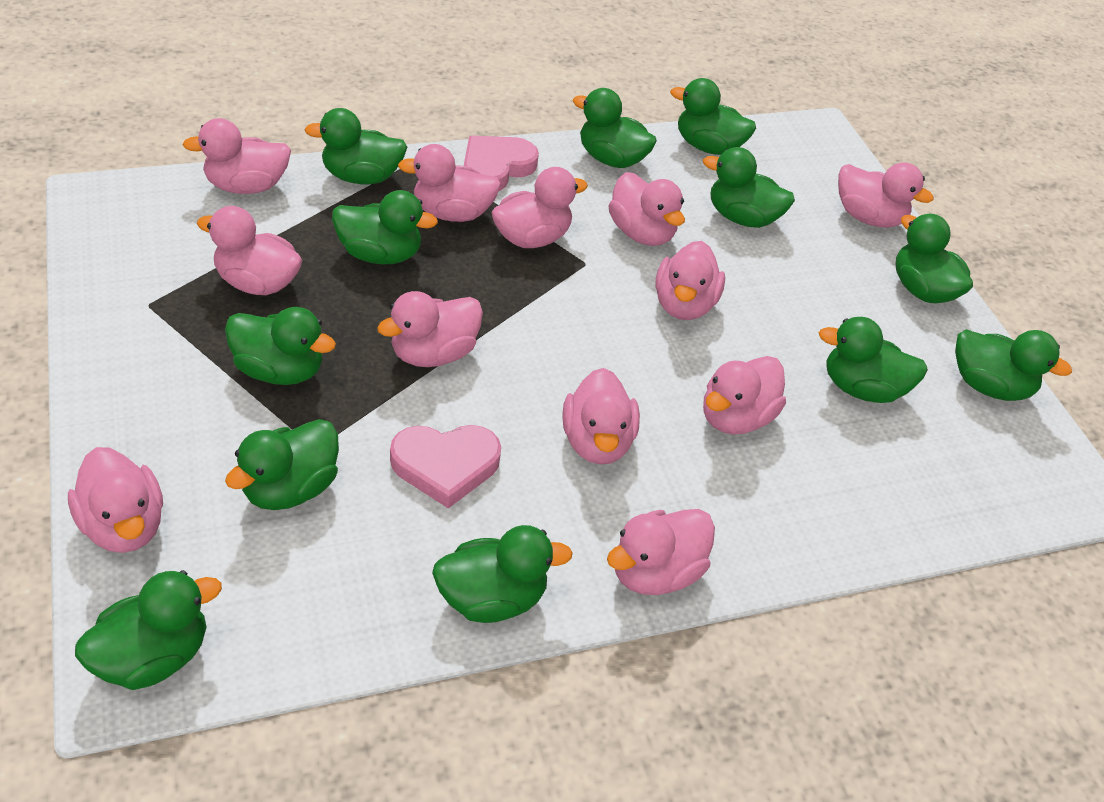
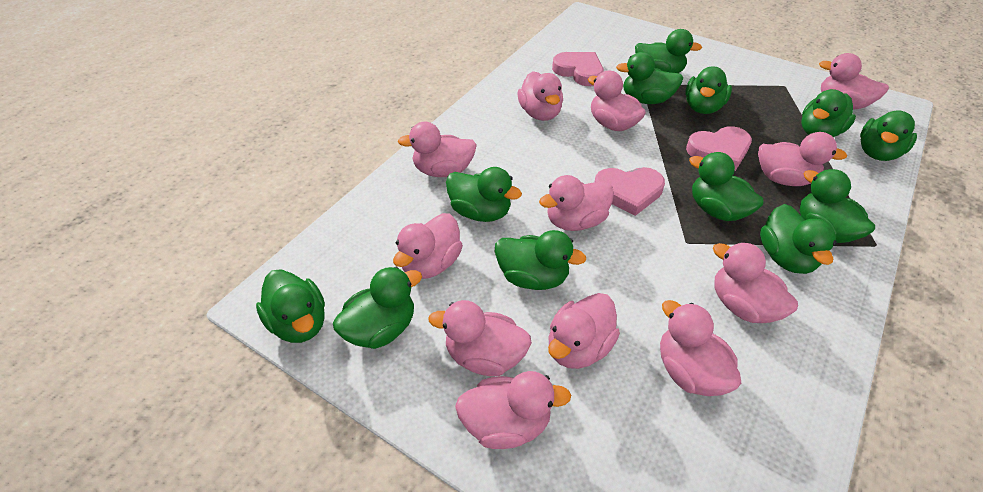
pink heart: 2 -> 3

